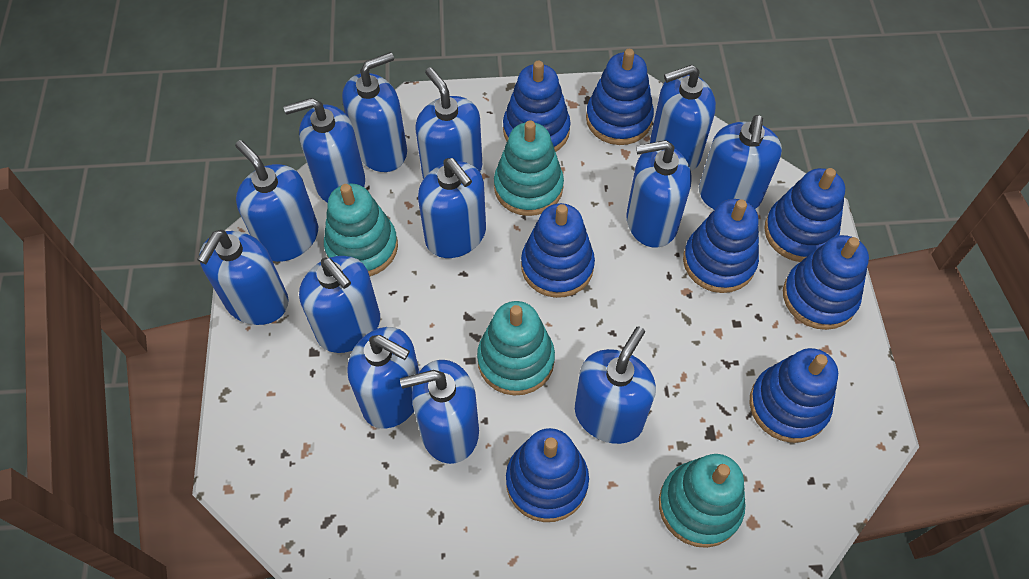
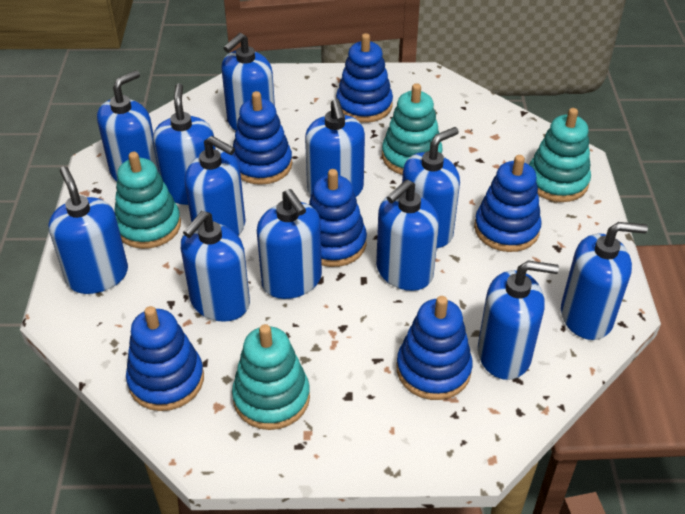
blue soap dispenser: 13 -> 12
blue stacking toy: 8 -> 6

